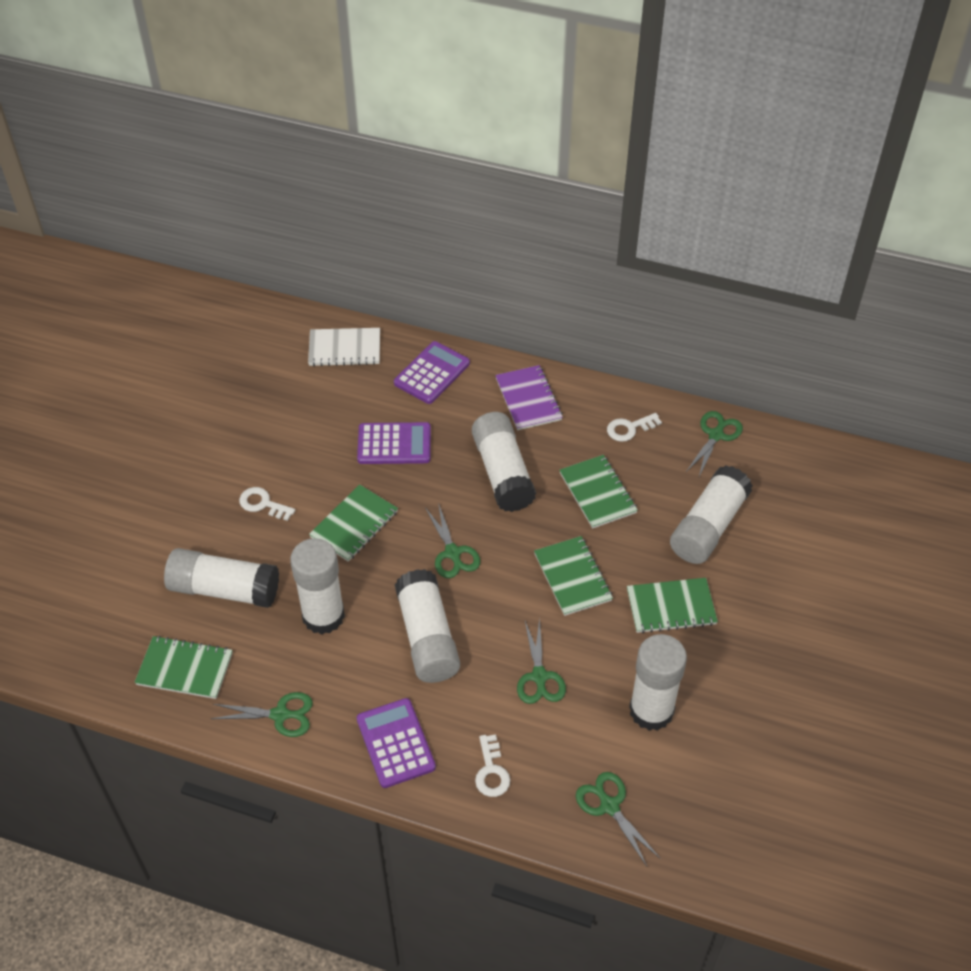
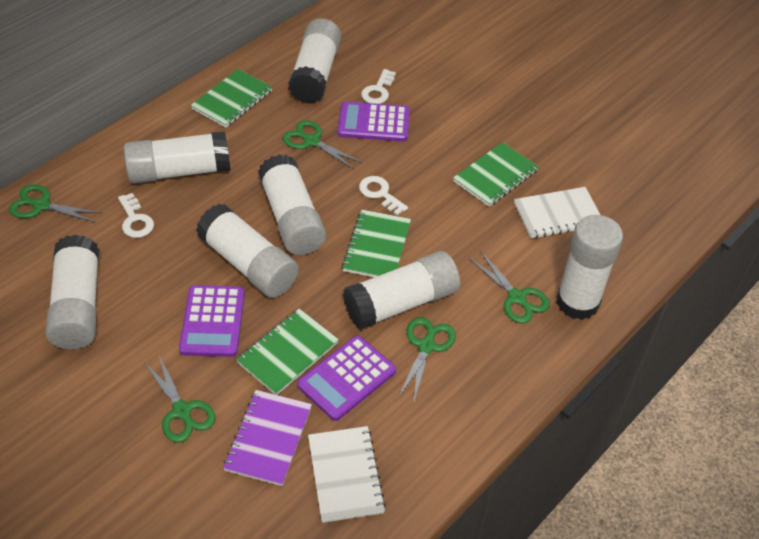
green notebook: 5 -> 4
white glue stick: 6 -> 7
white notebook: 1 -> 2

